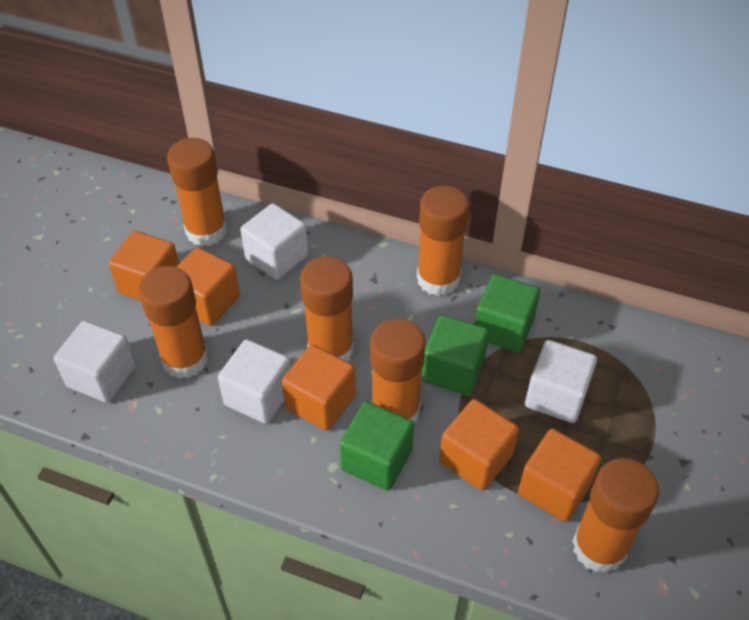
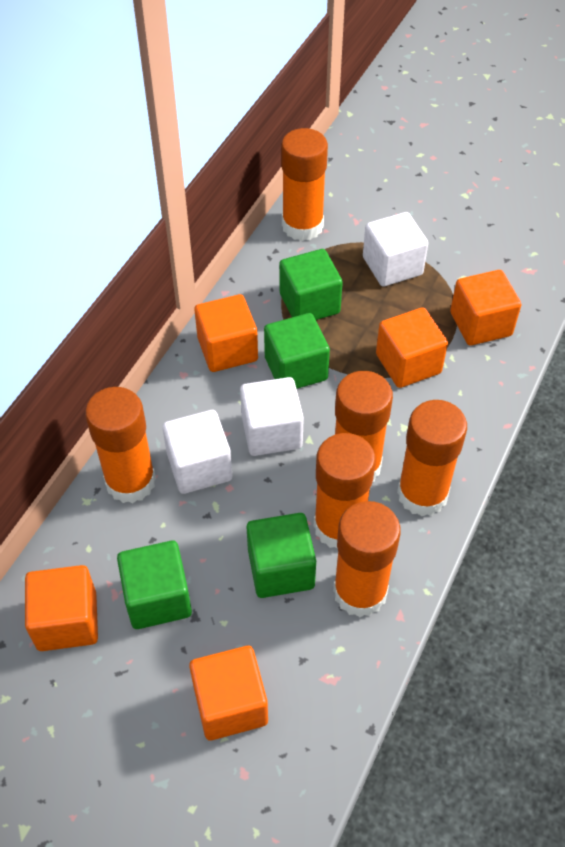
green cube: 3 -> 4
white cube: 4 -> 3

